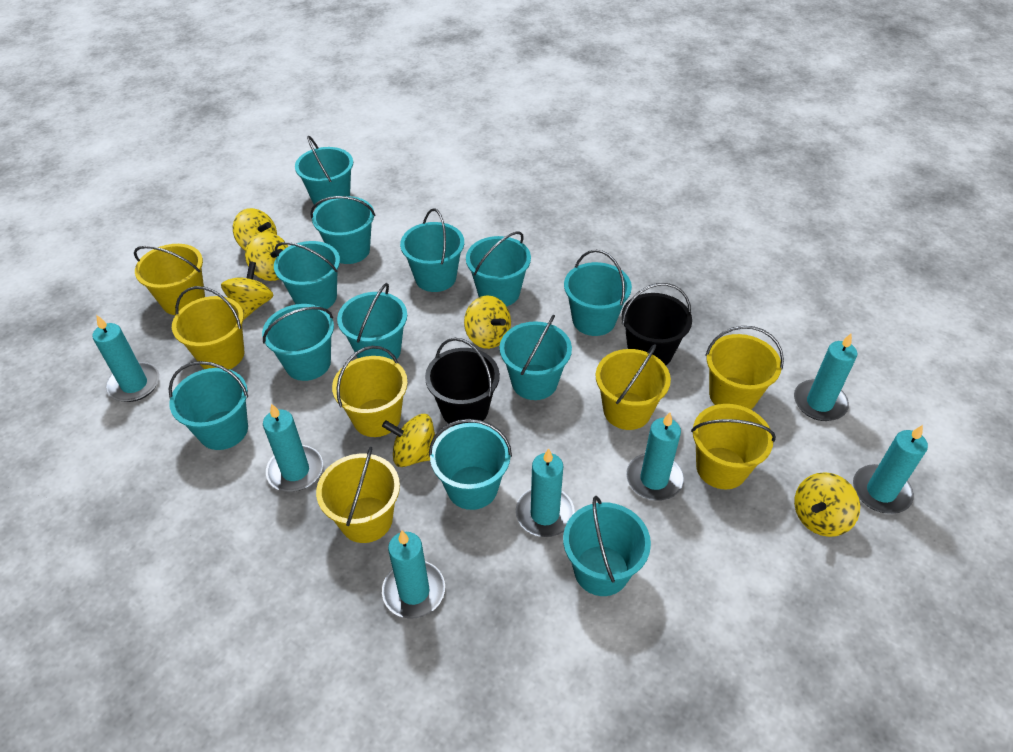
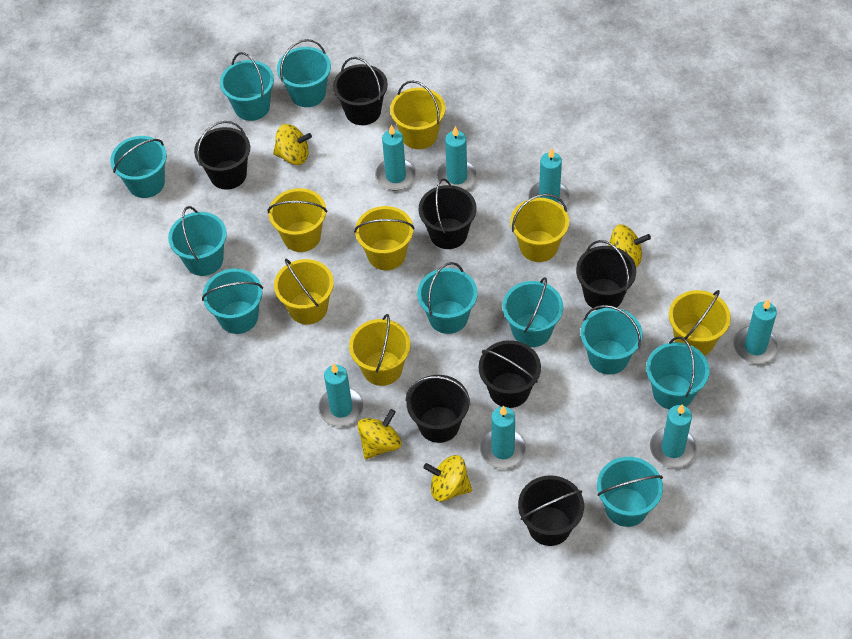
black bucket: 2 -> 7
turquoise bucket: 12 -> 10
yellow spinning top: 6 -> 4

